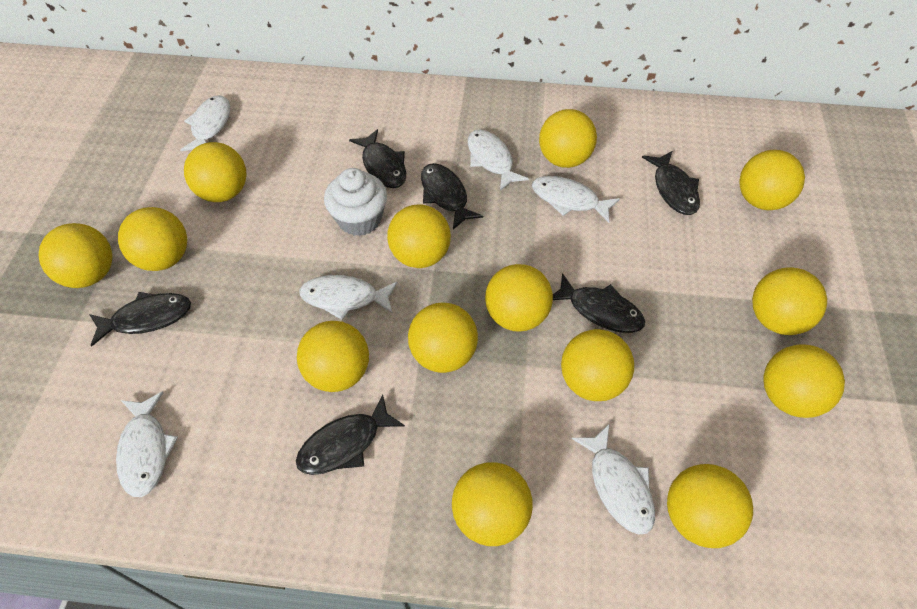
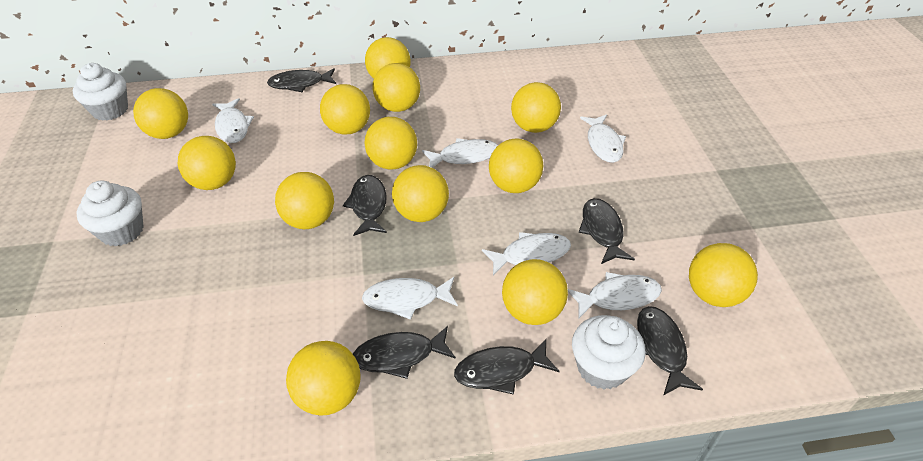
white cupcake: 1 -> 3
yellow ball: 14 -> 13

